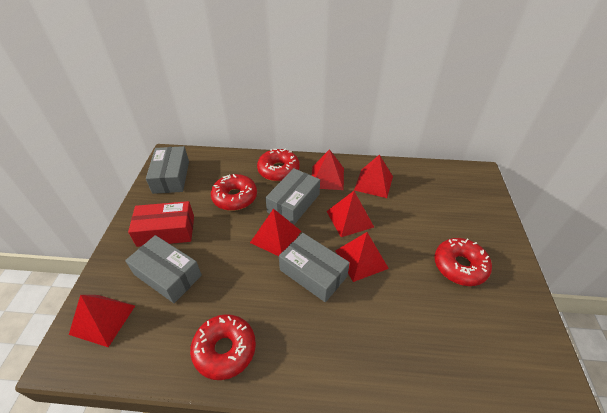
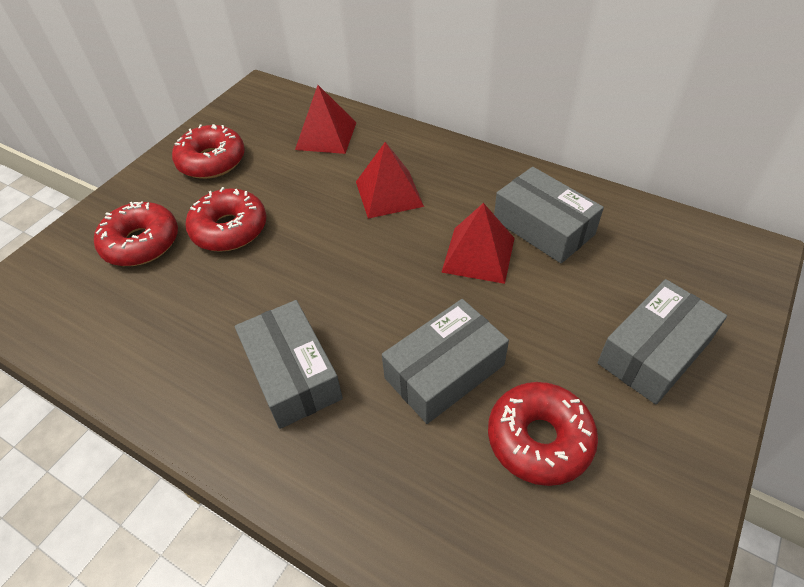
red box: 1 -> 0
red pyramid: 6 -> 3

